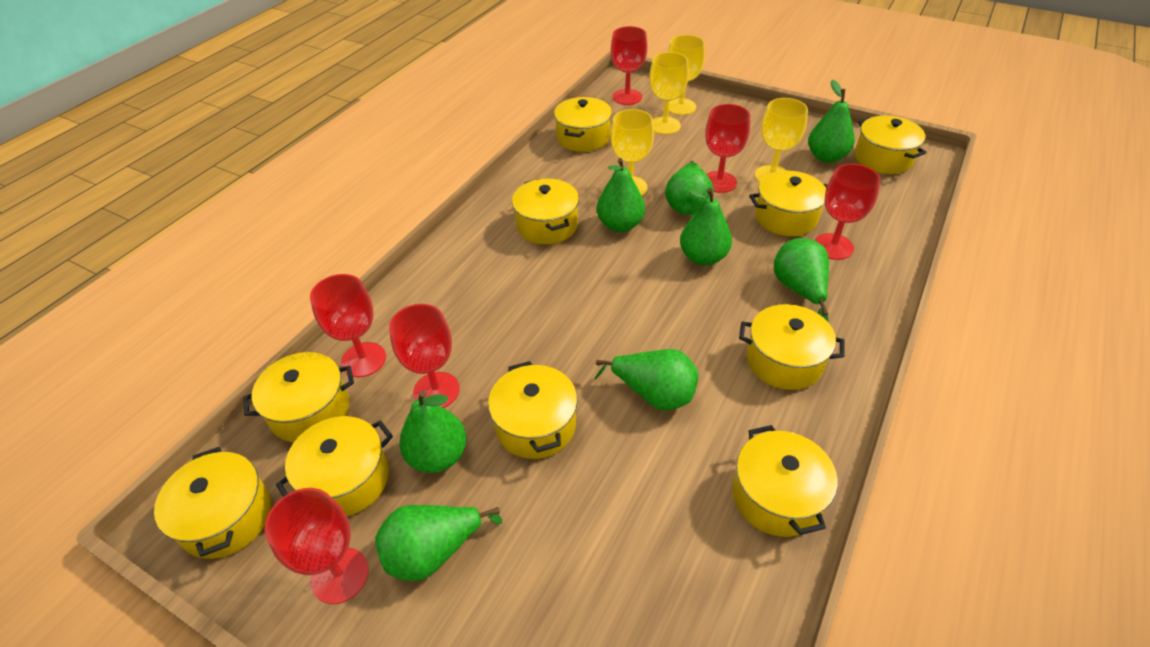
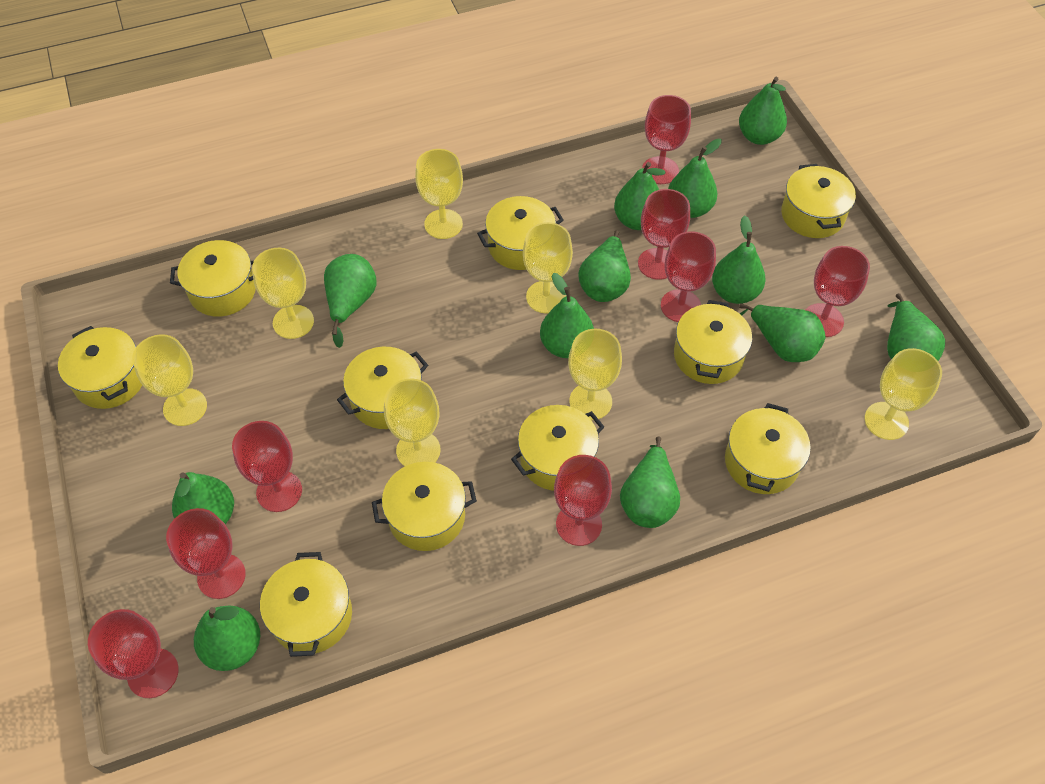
green pear: 8 -> 12
red goblet: 6 -> 8
yellow goblet: 4 -> 7

